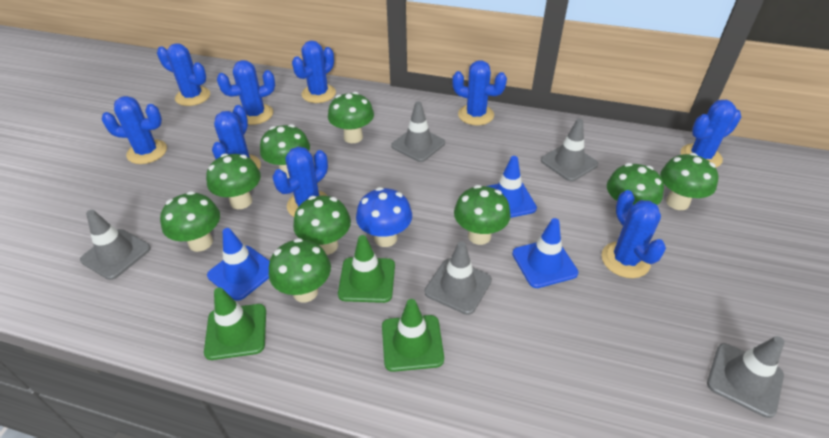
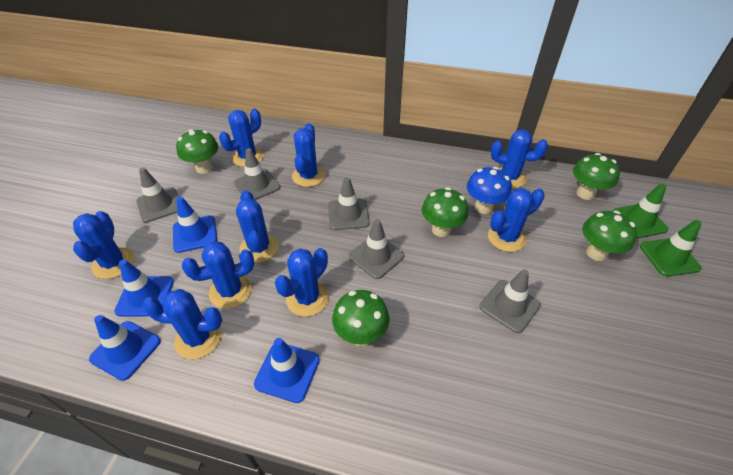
blue traffic cone: 3 -> 4
green mushroom: 9 -> 5
green traffic cone: 3 -> 2

